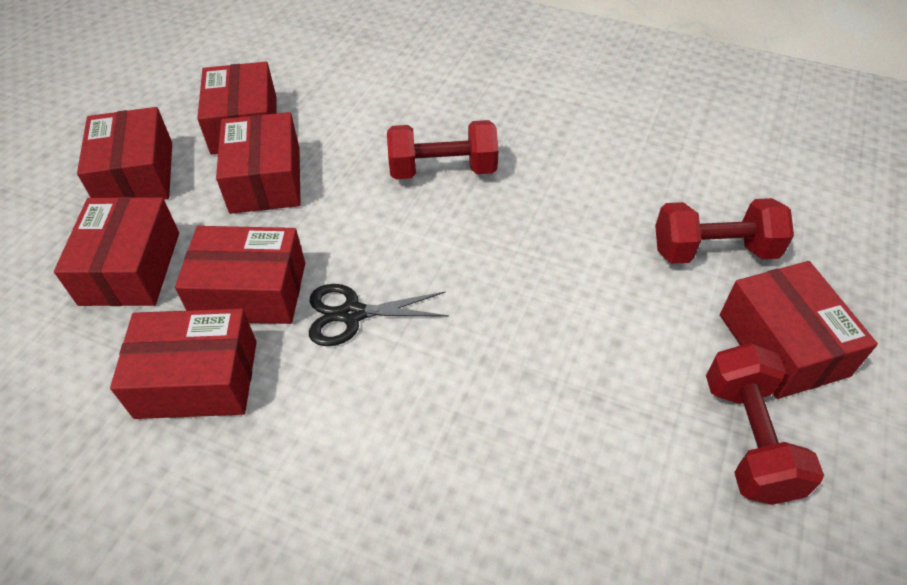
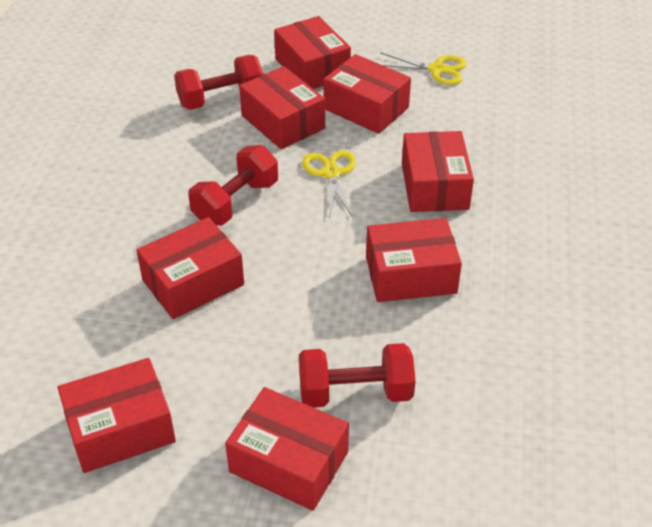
black scissors: 1 -> 0
red box: 7 -> 8
yellow scissors: 0 -> 2

